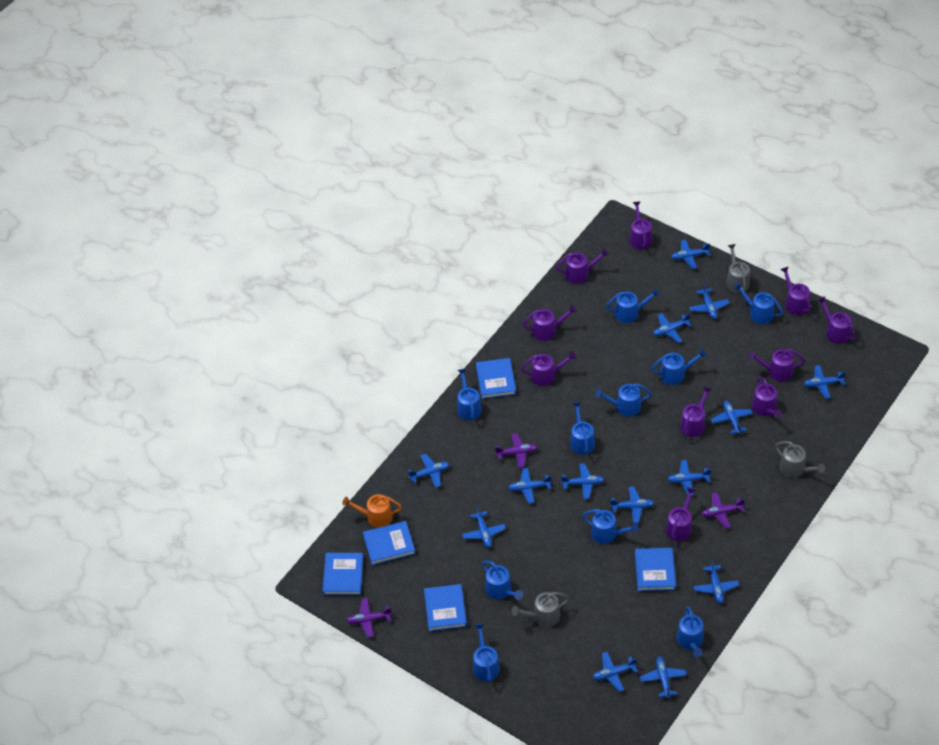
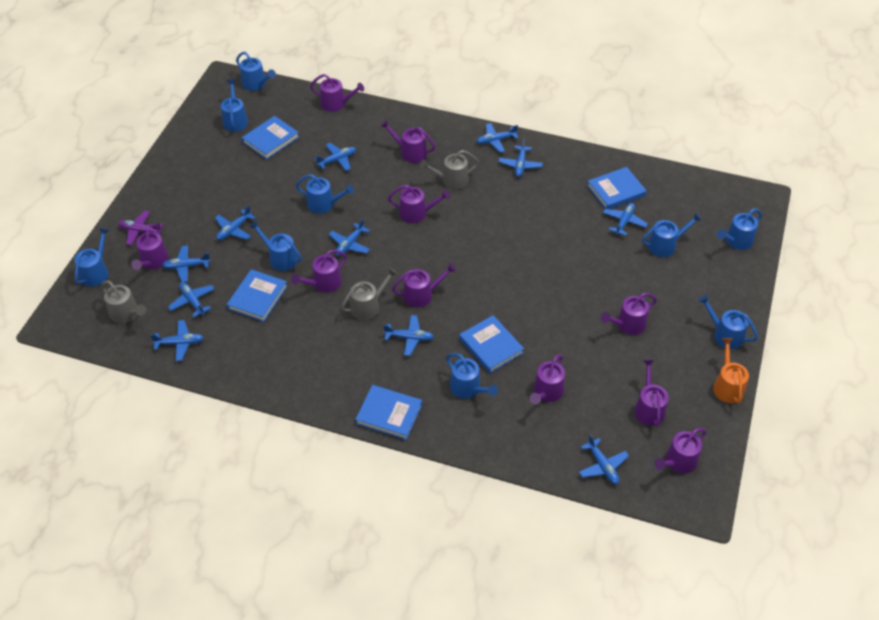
blue plane: 14 -> 11
blue watering can: 10 -> 9
purple plane: 3 -> 1

